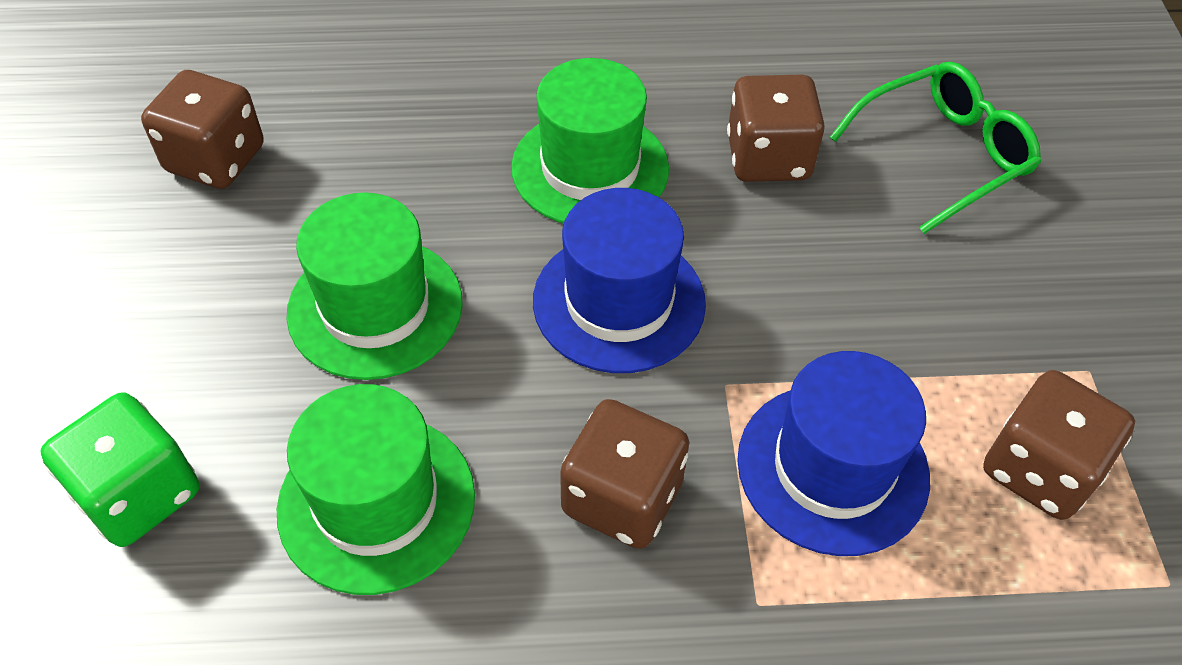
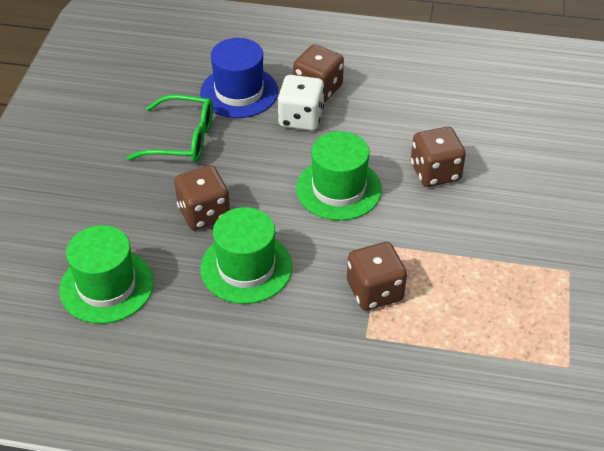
blue hat: 2 -> 1
green dice: 1 -> 0
white dice: 0 -> 1

